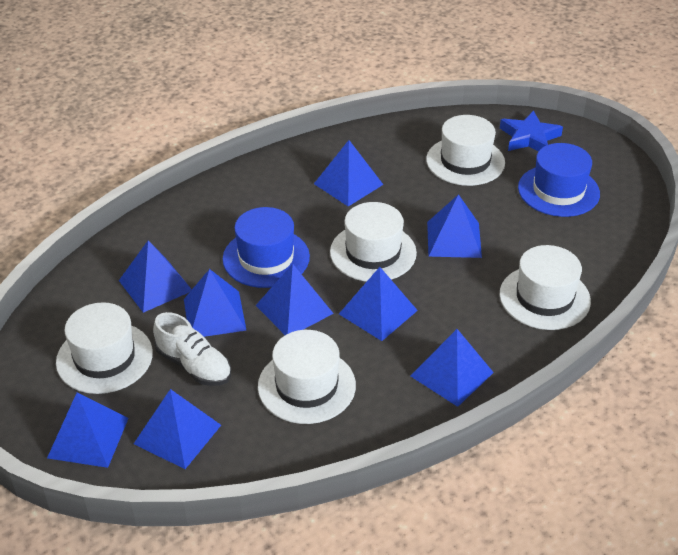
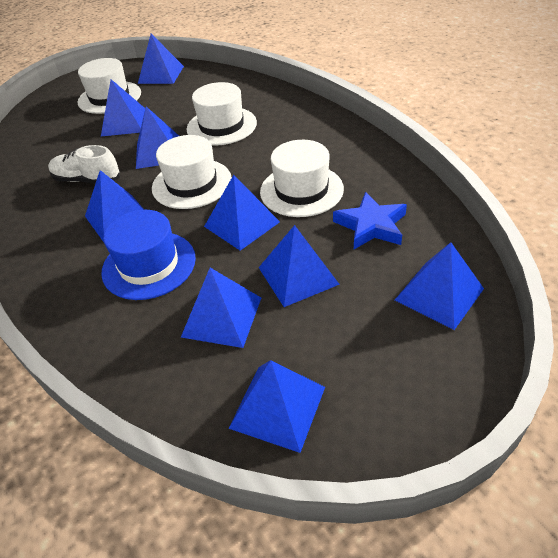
blue hat: 2 -> 1
white hat: 5 -> 4

